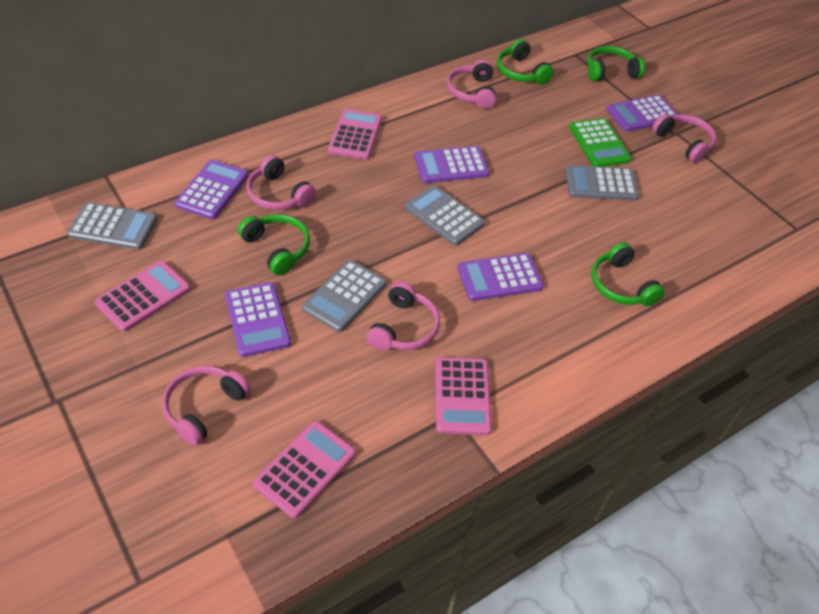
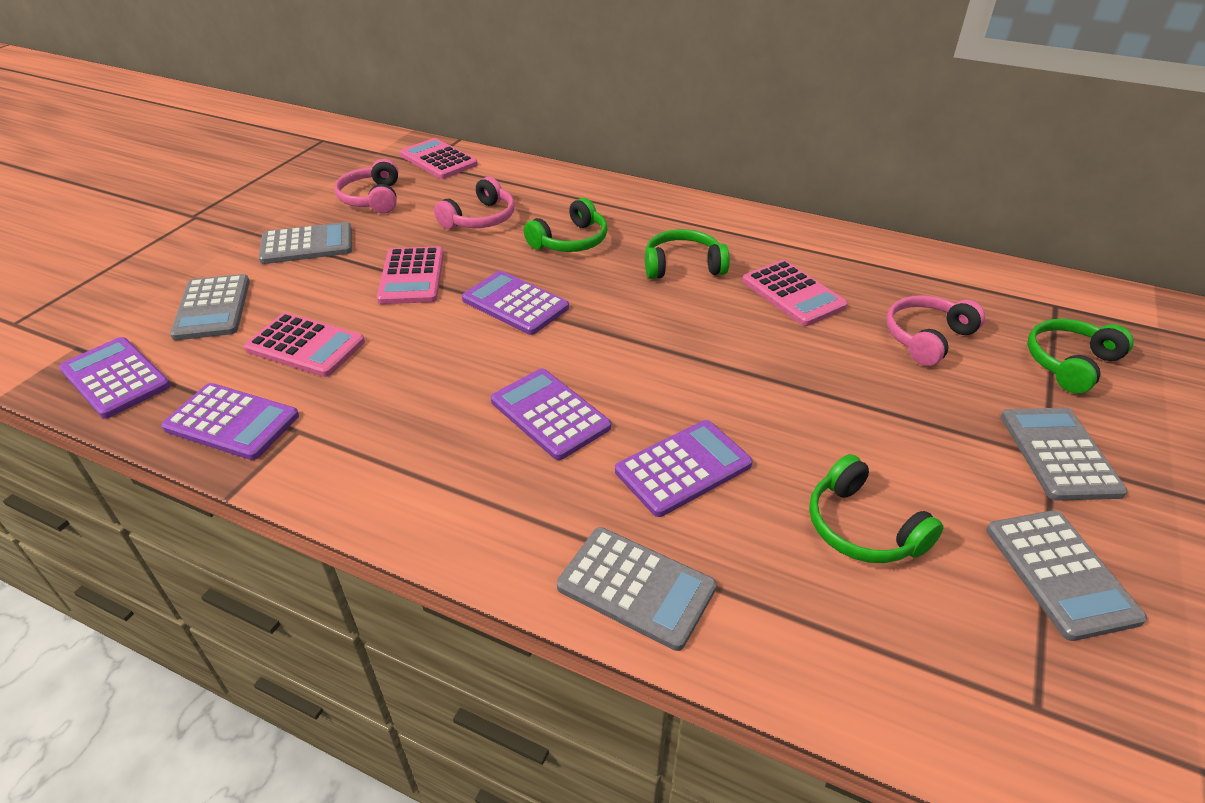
green calculator: 1 -> 0
grey calculator: 4 -> 5
pink headphones: 5 -> 3

